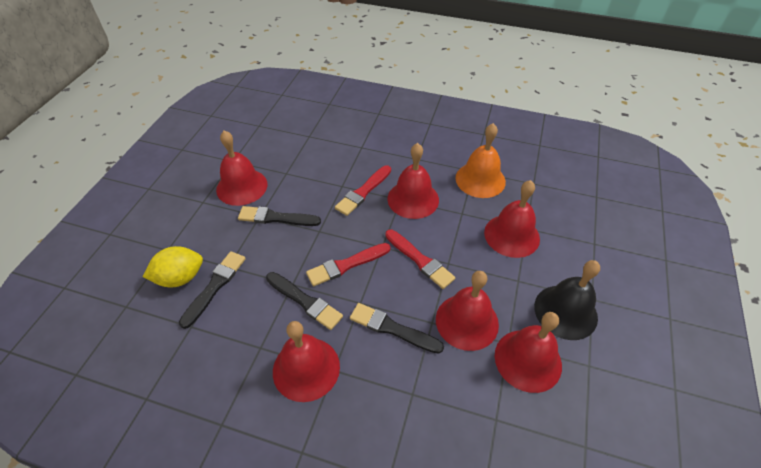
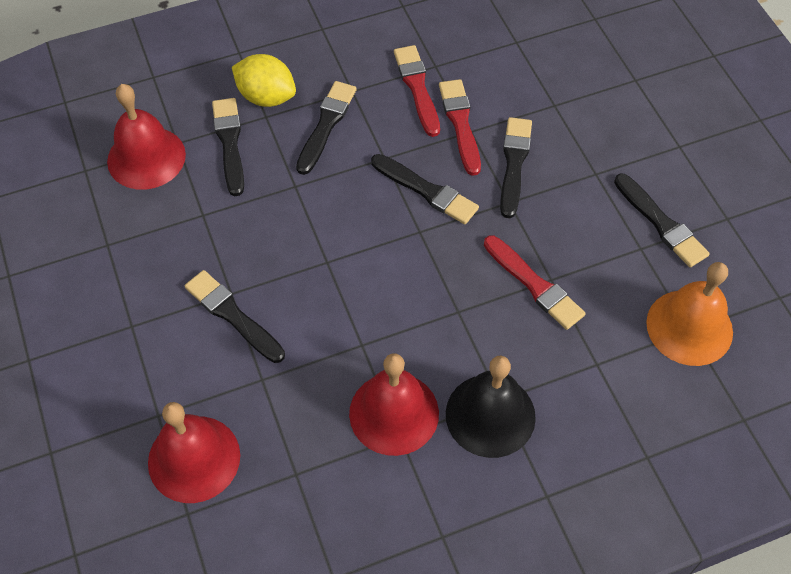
black brush: 4 -> 6
red bell: 6 -> 3

